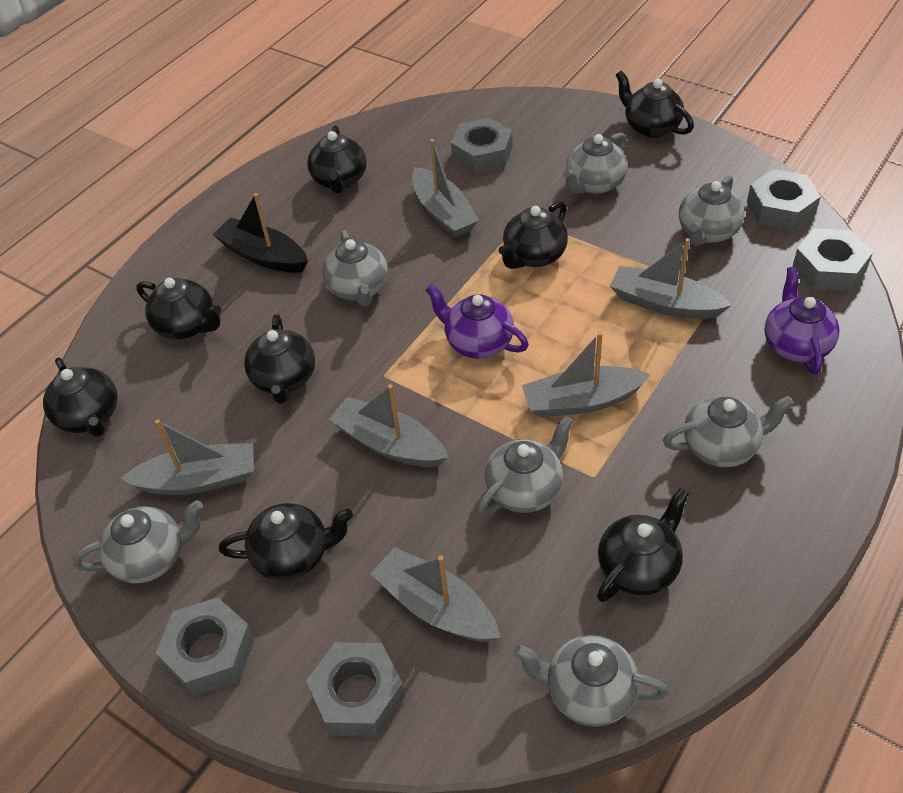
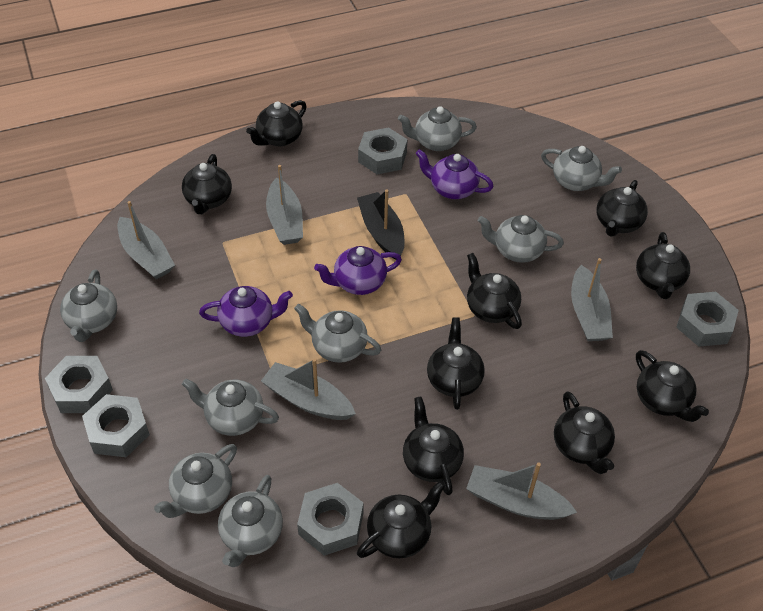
black teapot: 8 -> 10
grey boat: 6 -> 5
grey teapot: 7 -> 8
purple teapot: 2 -> 3

